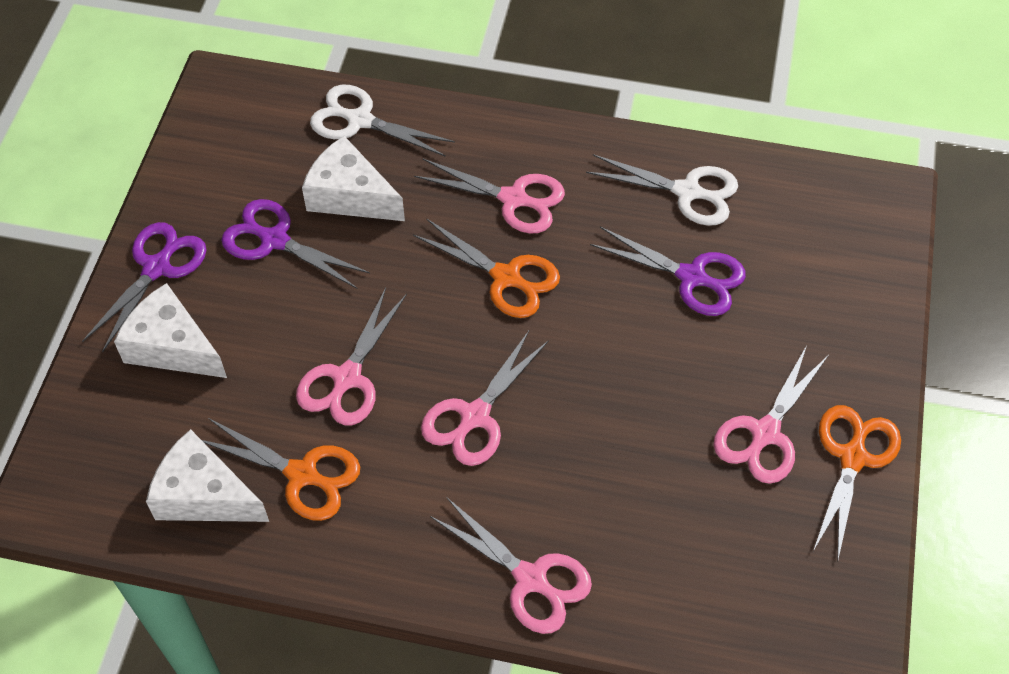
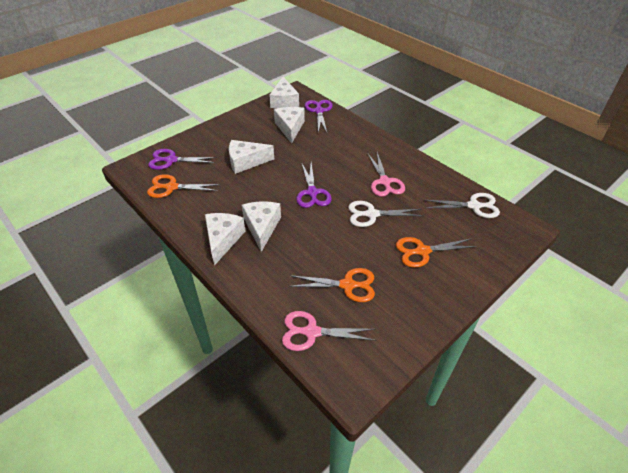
pink scissors: 5 -> 2
white cheese: 3 -> 5

